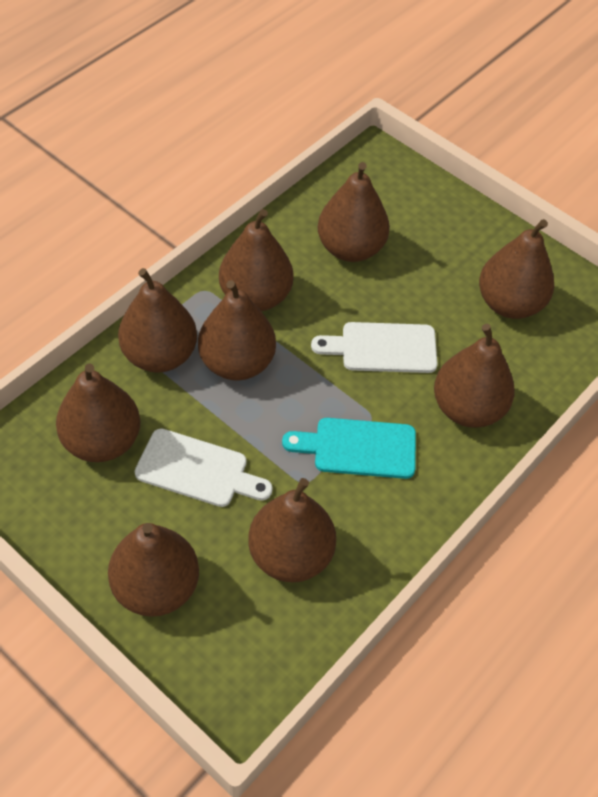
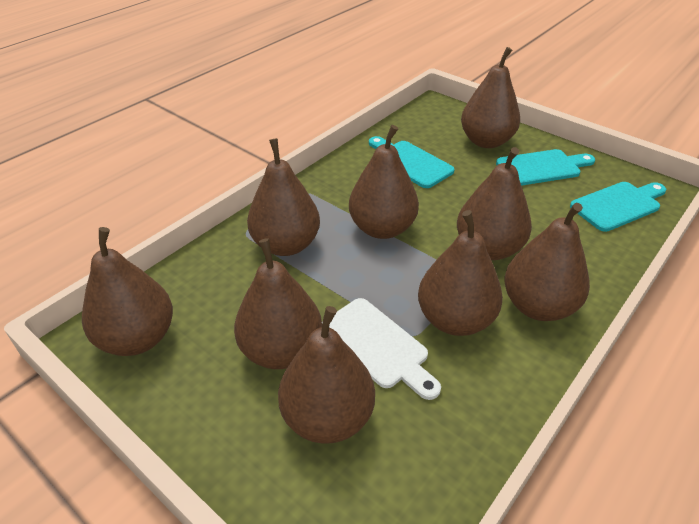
turquoise cutting board: 1 -> 3
white cutting board: 2 -> 1

